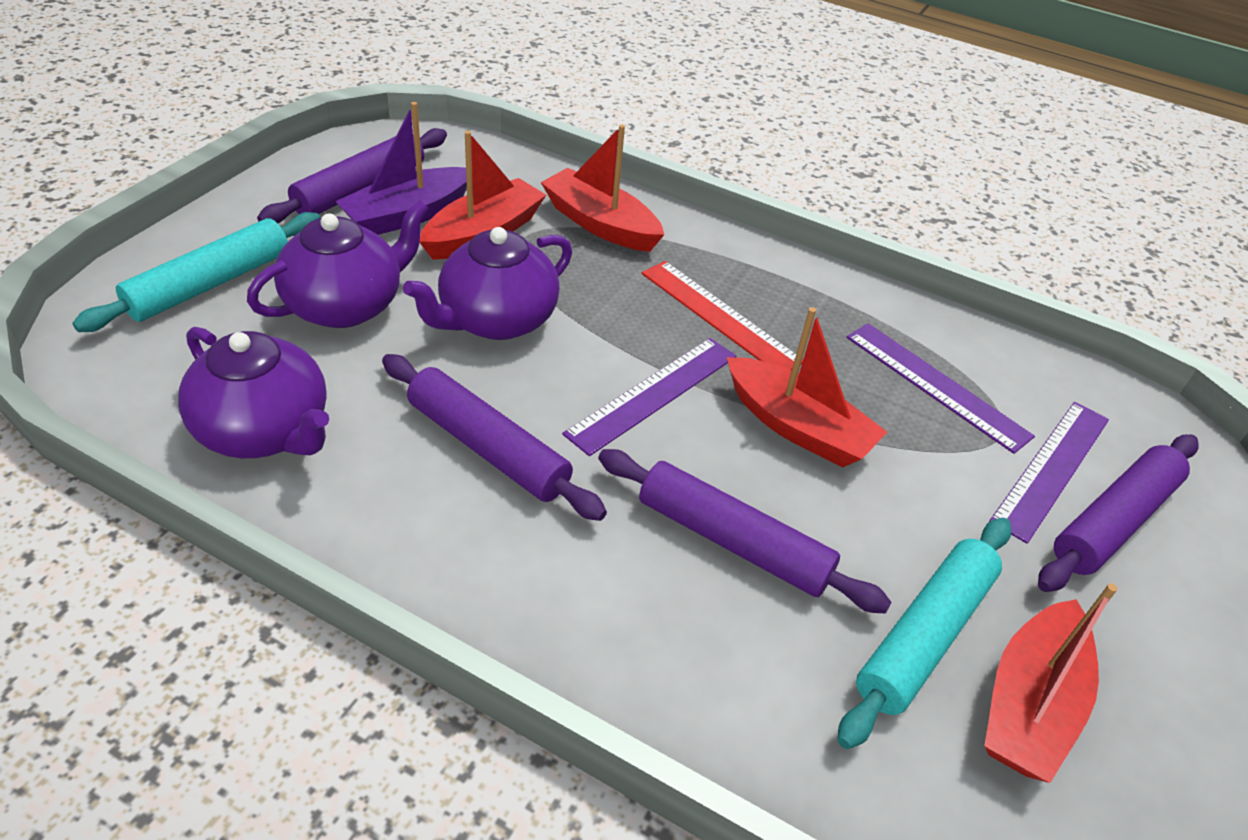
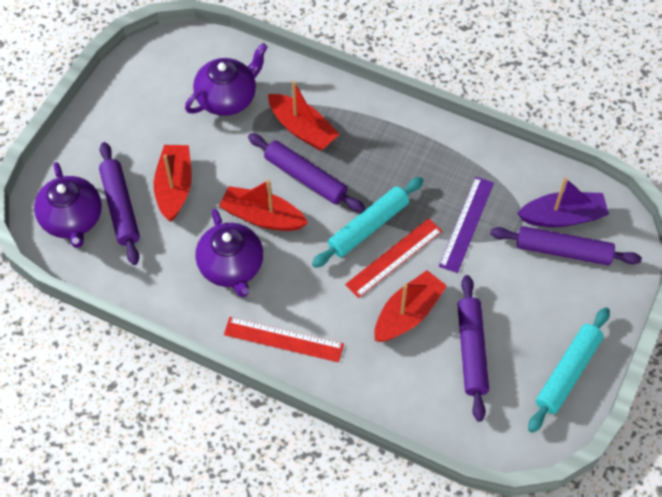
purple ruler: 3 -> 1
red ruler: 1 -> 2

